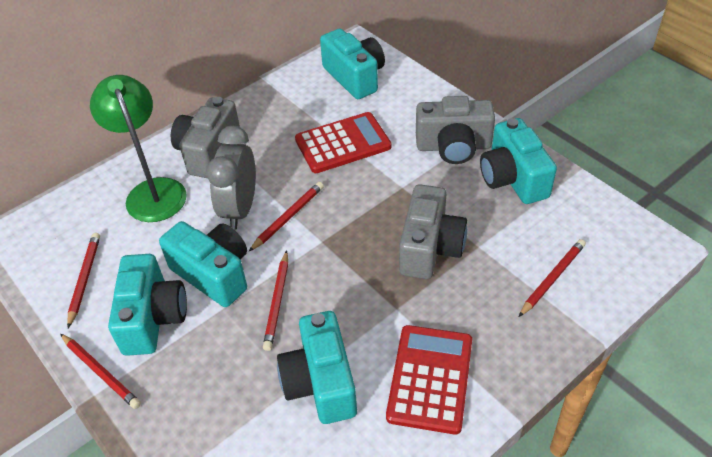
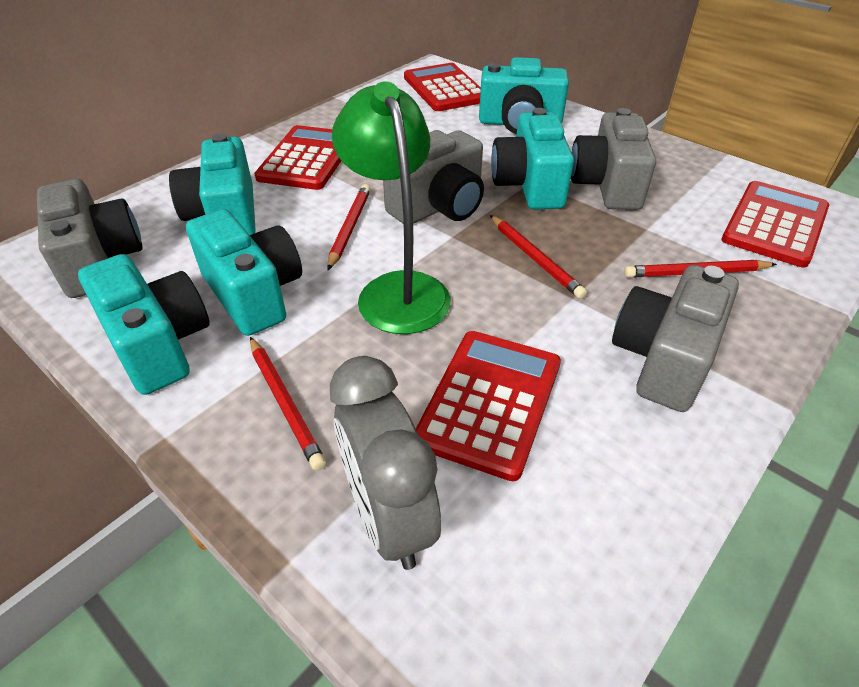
grey camera: 3 -> 4
red calculator: 2 -> 4
red pencil: 5 -> 4

